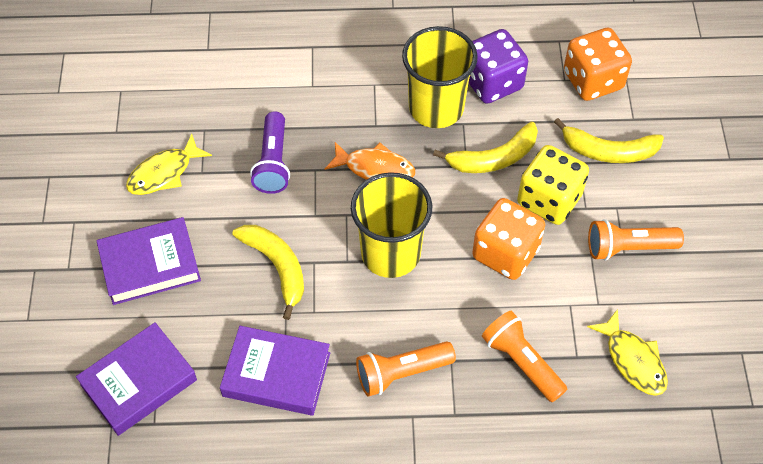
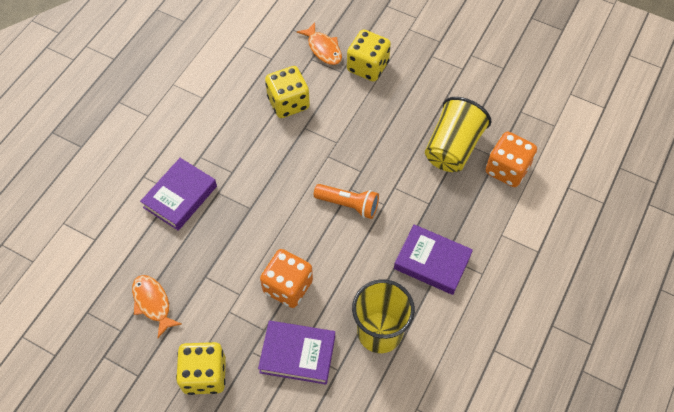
orange fish: 1 -> 2
orange flashlight: 3 -> 1
purple dice: 1 -> 0
purple flashlight: 1 -> 0
yellow banana: 3 -> 0
yellow dice: 1 -> 3
yellow fish: 2 -> 0

